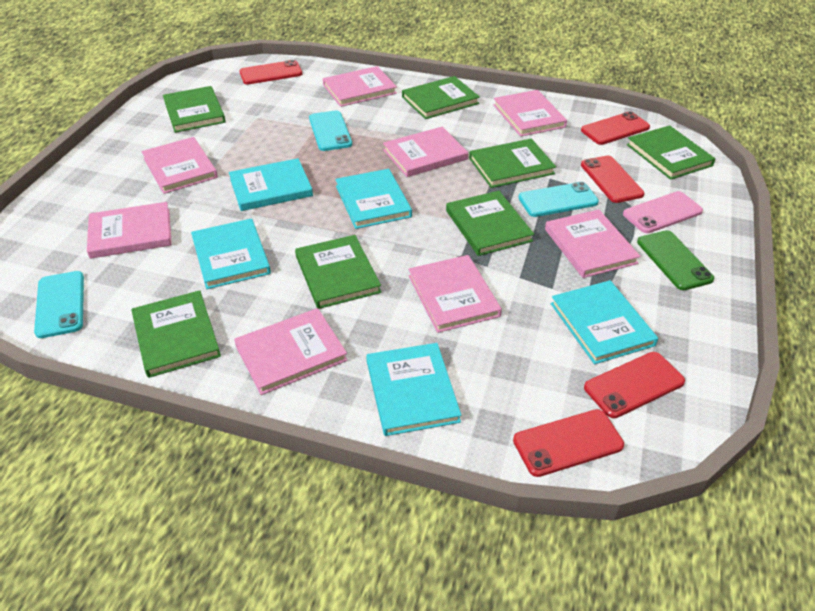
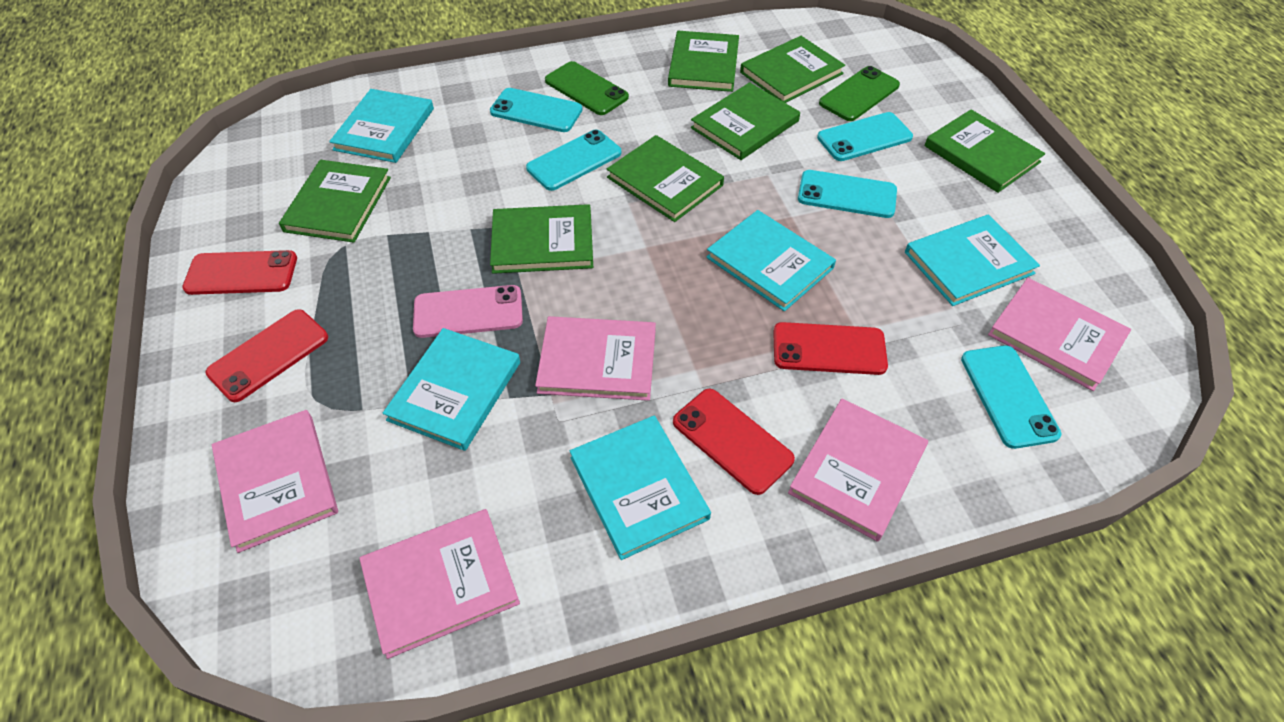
green phone: 1 -> 2
pink book: 8 -> 5
red phone: 5 -> 4
turquoise phone: 3 -> 5

